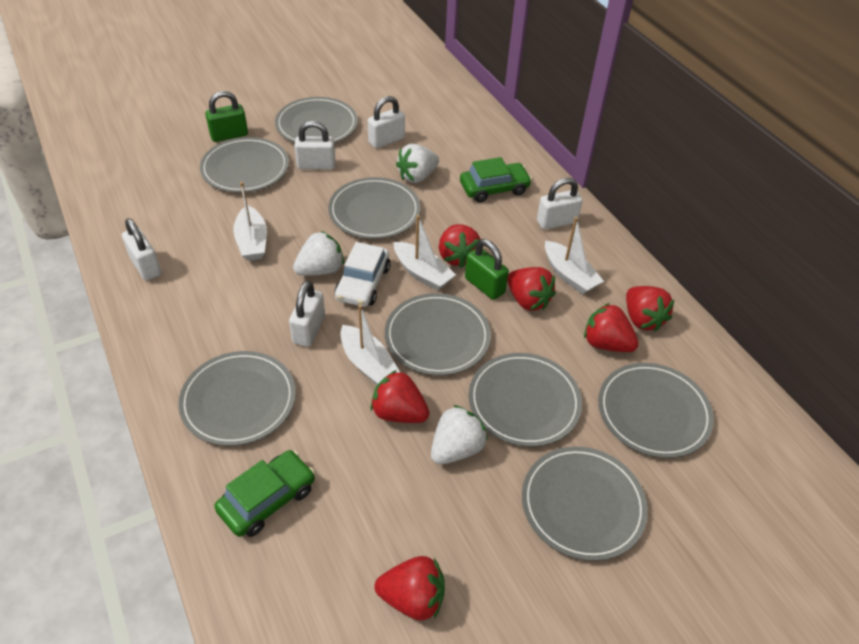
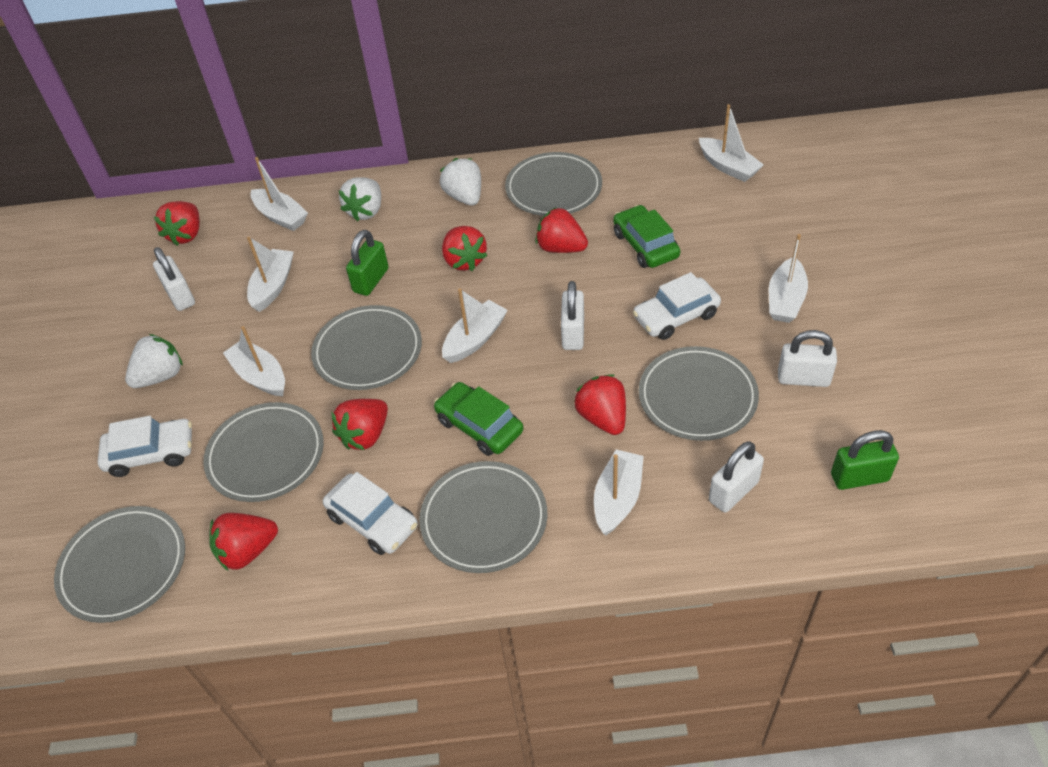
grey plate: 8 -> 6
white boat: 4 -> 7
white car: 1 -> 3
white padlock: 5 -> 4

